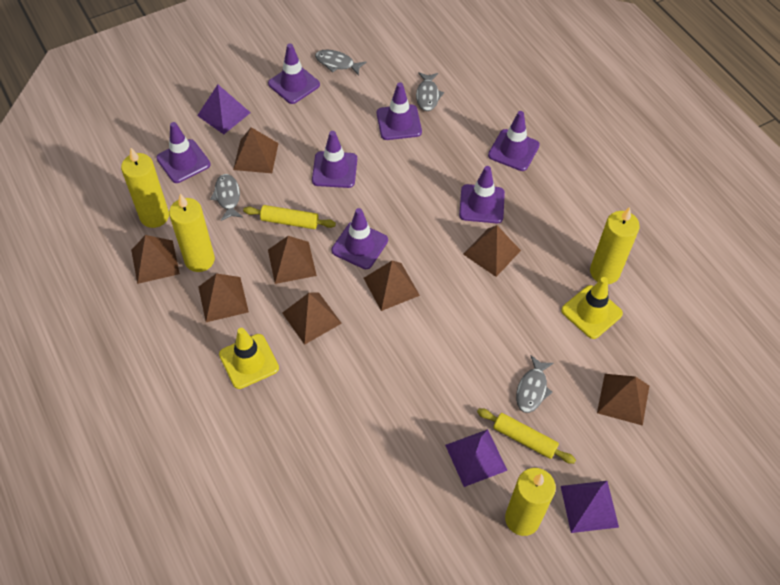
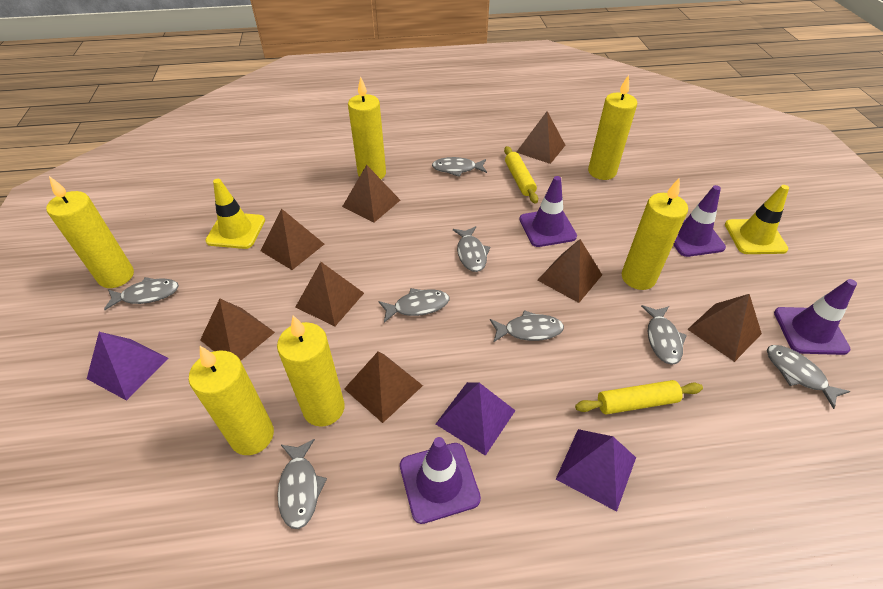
grey fish: 4 -> 8
purple traffic cone: 7 -> 4
yellow candle: 4 -> 6

